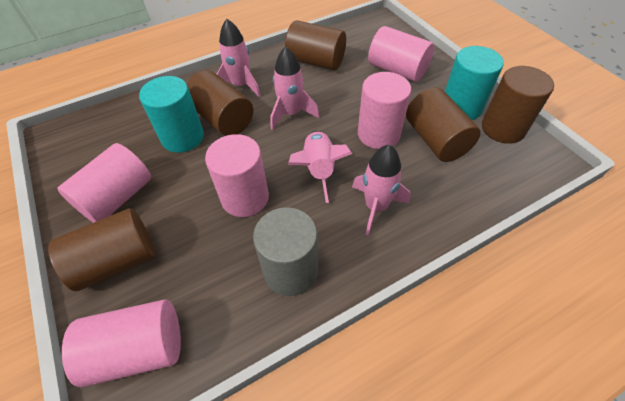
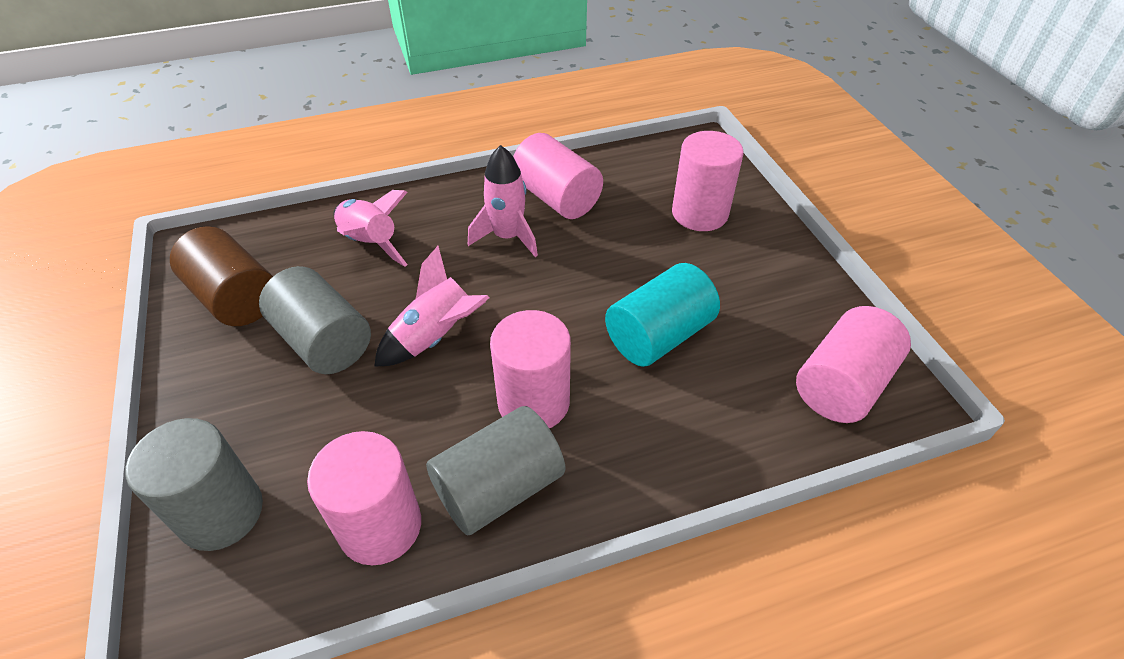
brown cylinder: 5 -> 1
grey cylinder: 1 -> 3
pink rocket: 4 -> 3
turquoise cylinder: 2 -> 1

